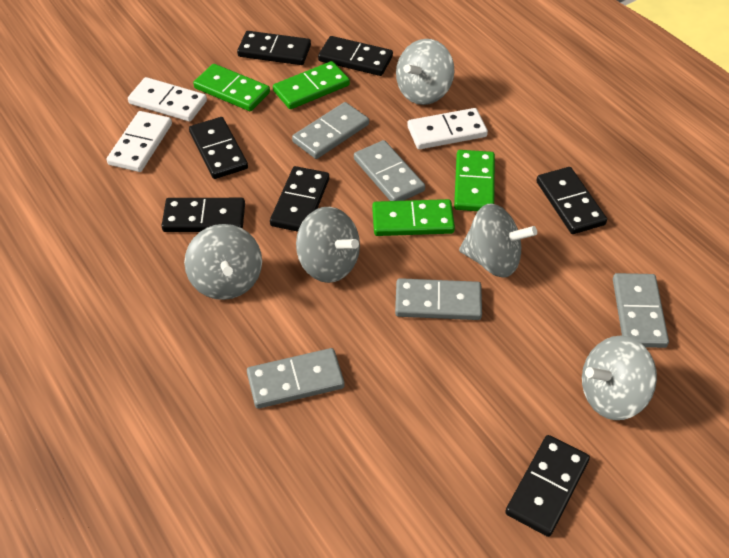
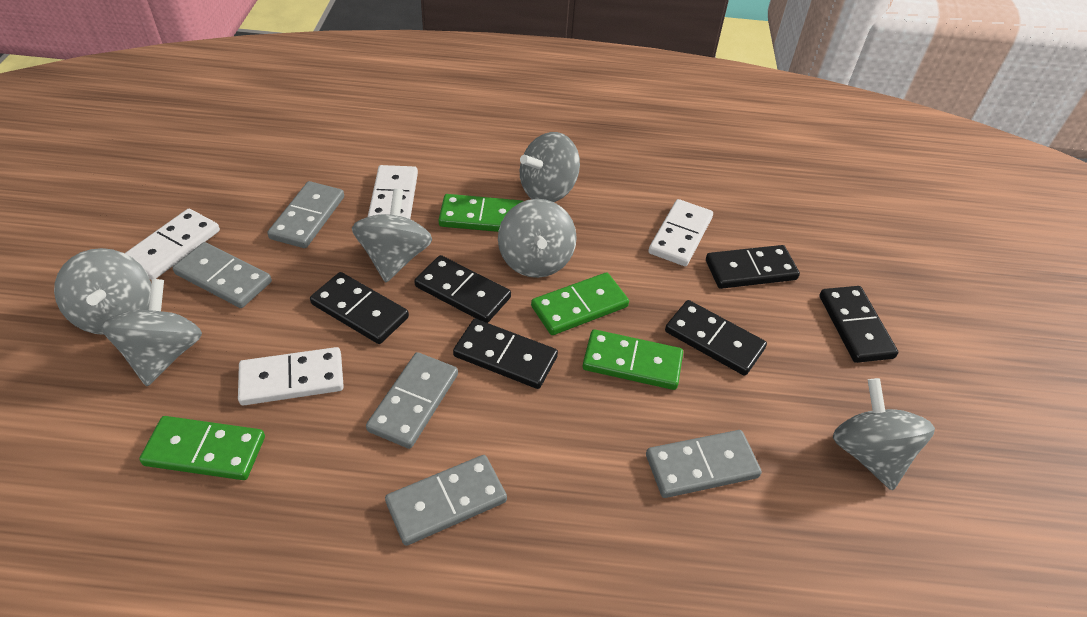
black domino: 7 -> 6
grey spinning top: 5 -> 6
white domino: 3 -> 4

